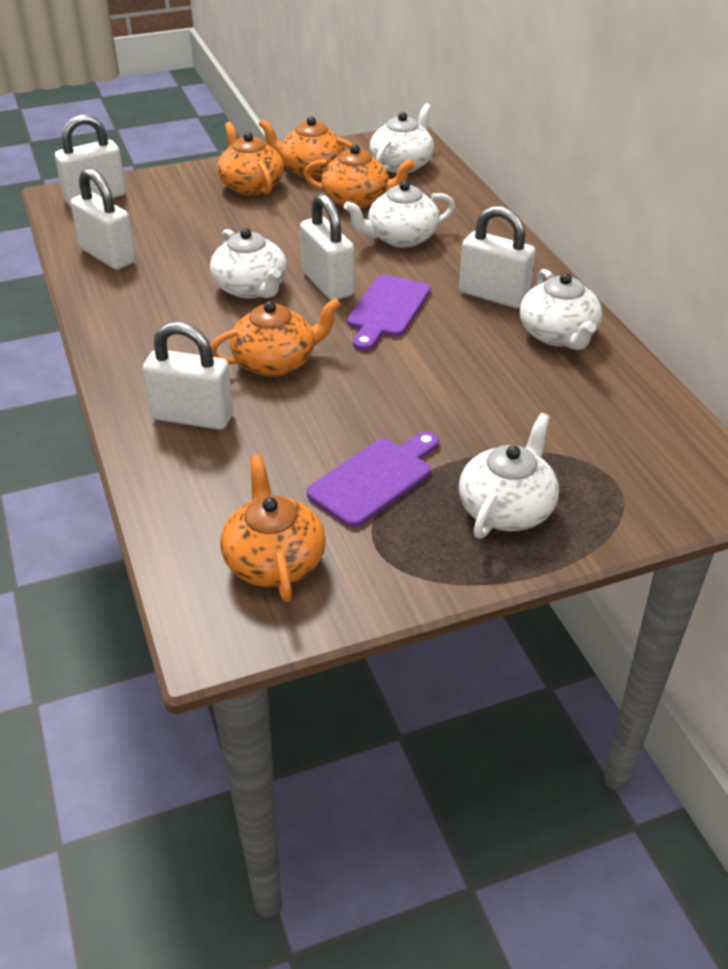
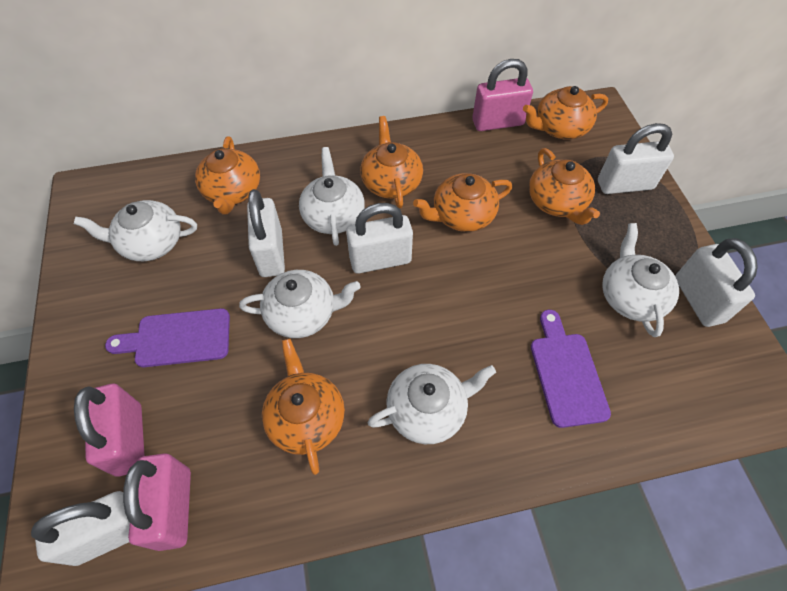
orange teapot: 5 -> 6
pink padlock: 0 -> 3

